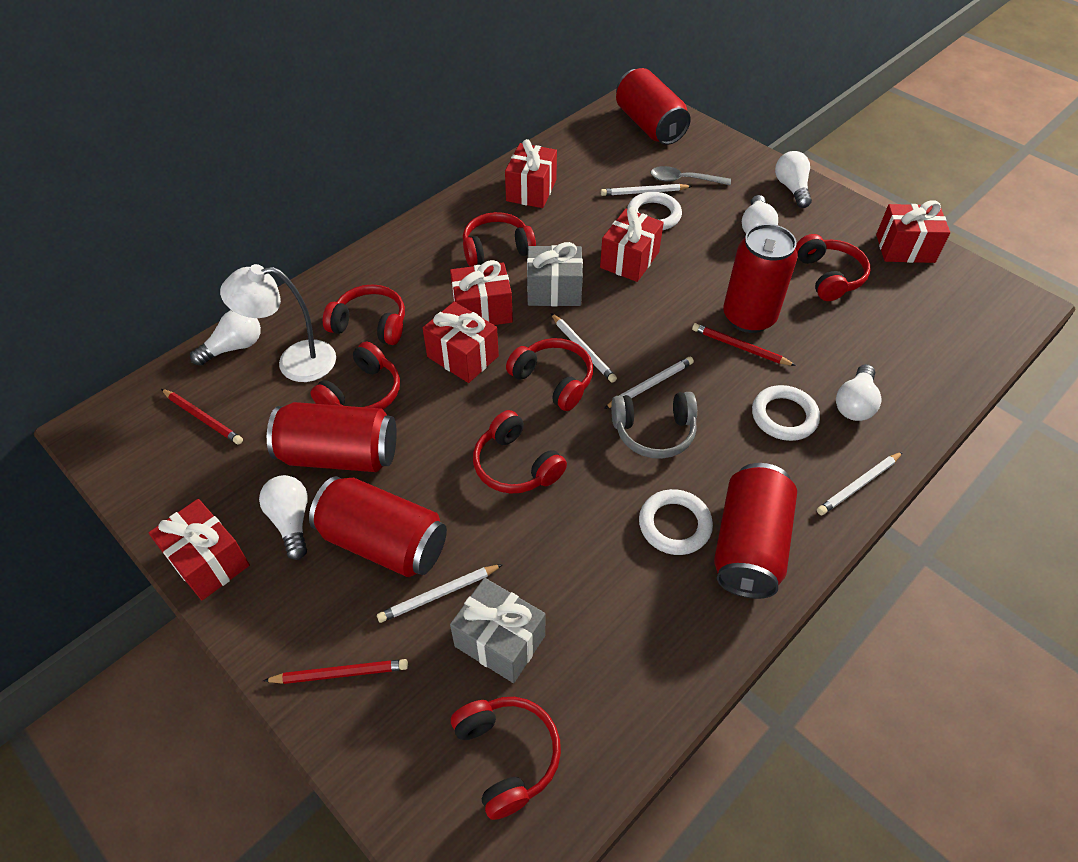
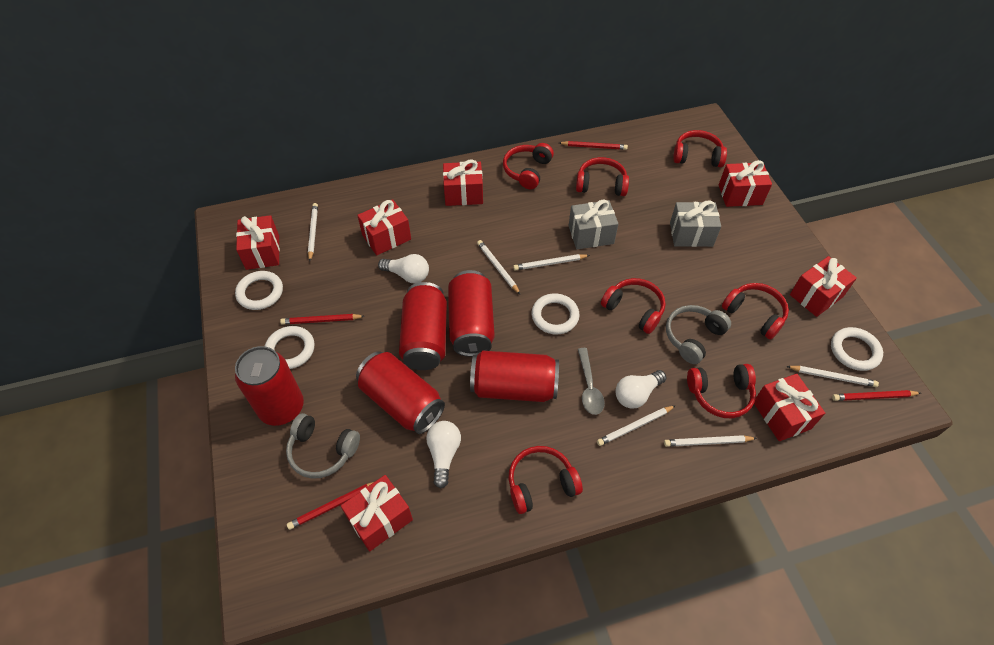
grey headphones: 1 -> 2
red gift: 6 -> 7
red pencil: 3 -> 4
white lamp: 1 -> 0
white light bulb: 5 -> 3
white pencil: 5 -> 6
white ring: 3 -> 4

